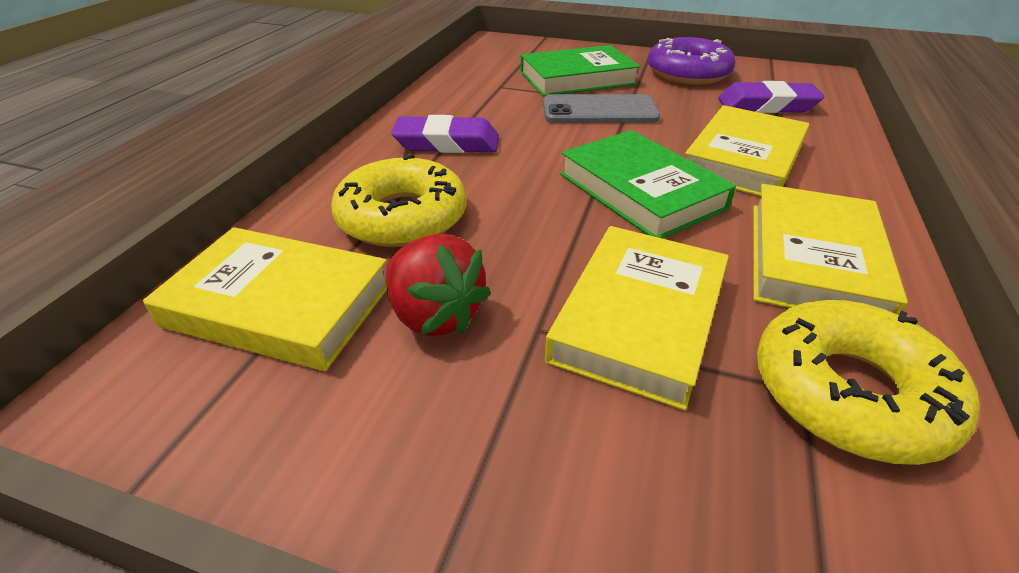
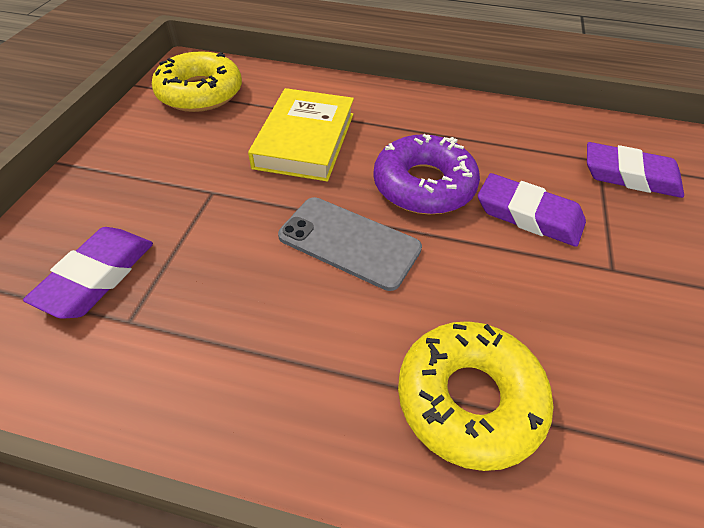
green book: 2 -> 0
purple eraser: 2 -> 3
red strawberry: 1 -> 0
yellow book: 4 -> 1

